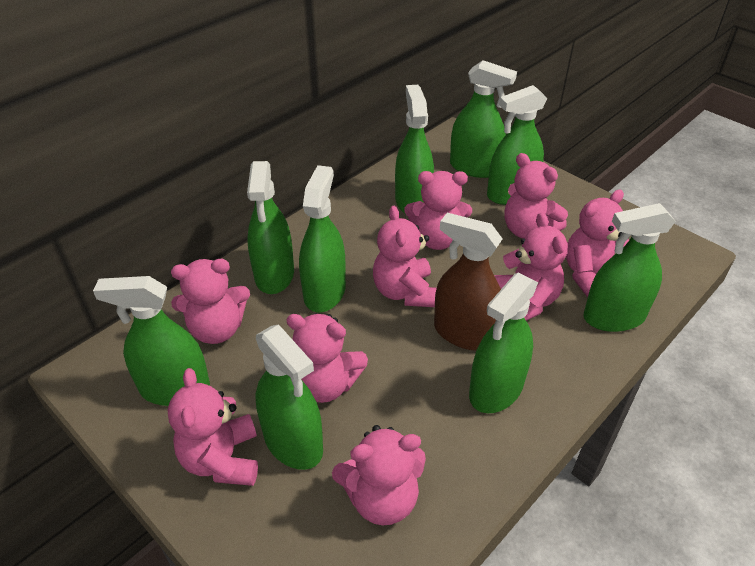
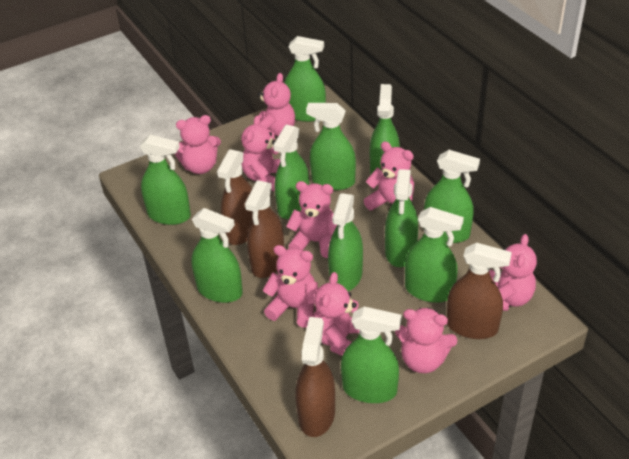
brown spray bottle: 1 -> 4
green spray bottle: 9 -> 11

